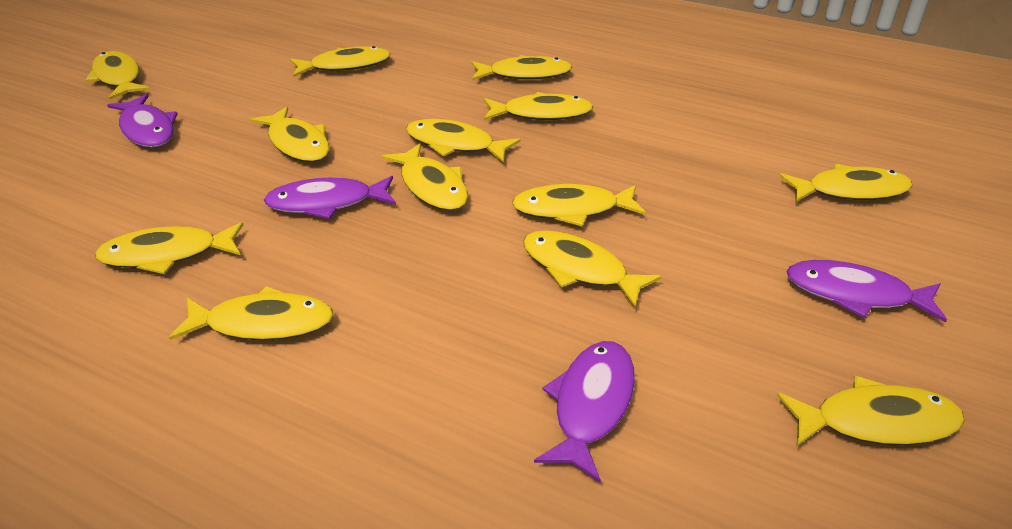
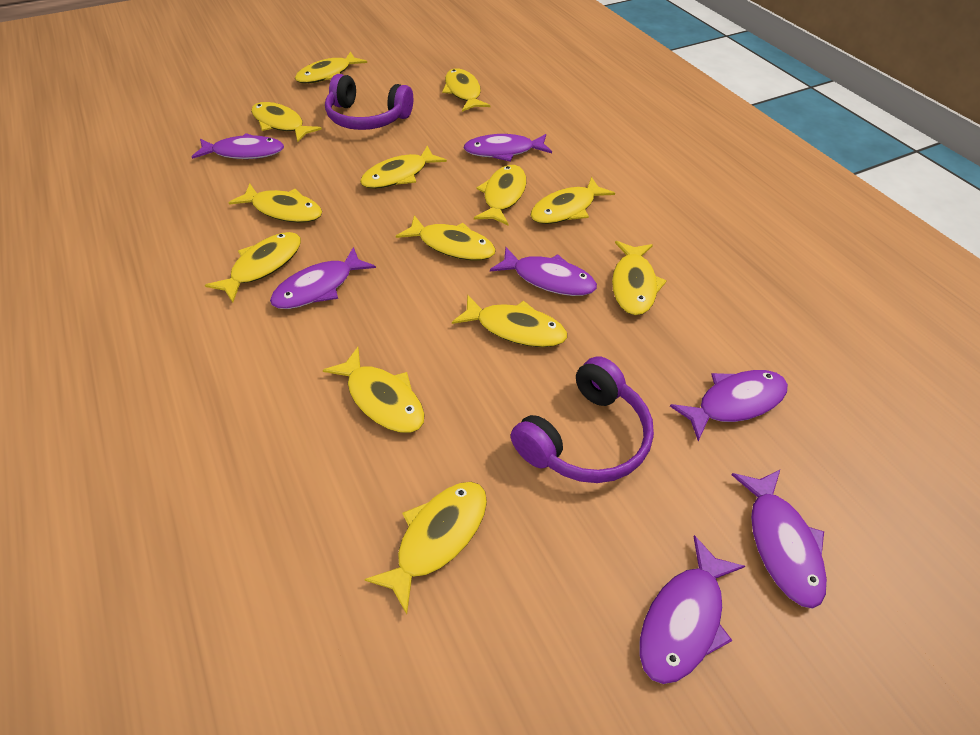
purple fish: 4 -> 7
purple headphones: 0 -> 2

